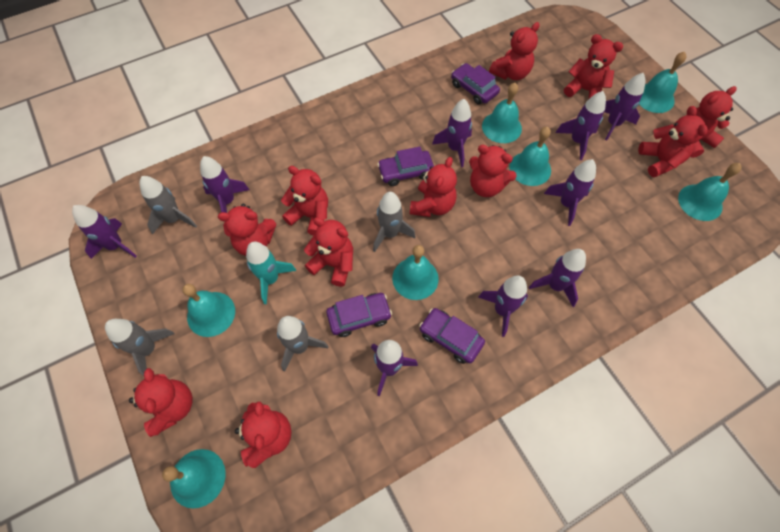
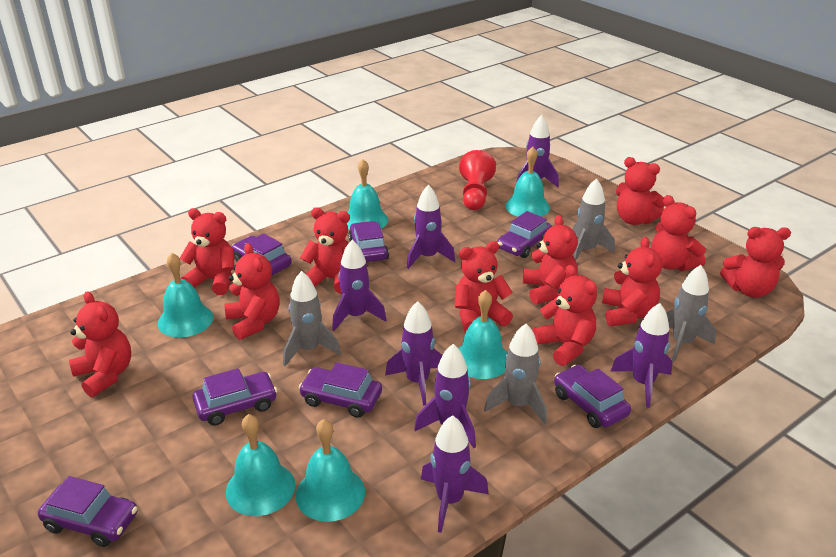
purple car: 4 -> 7
purple rocket: 9 -> 7
red pawn: 0 -> 1
turquoise bell: 7 -> 6
turquoise rocket: 1 -> 0

